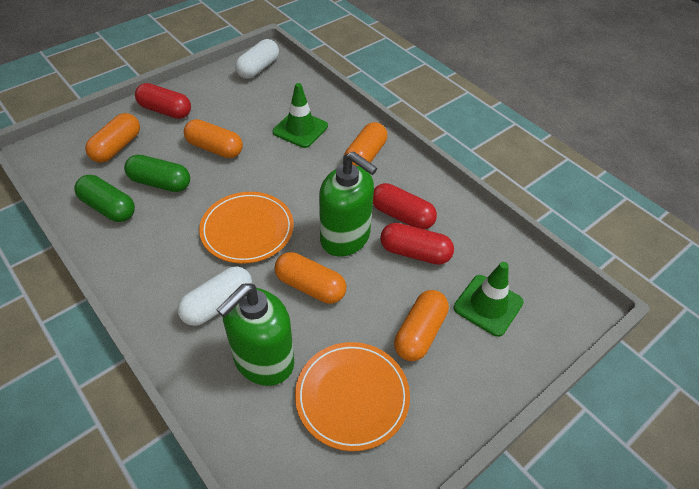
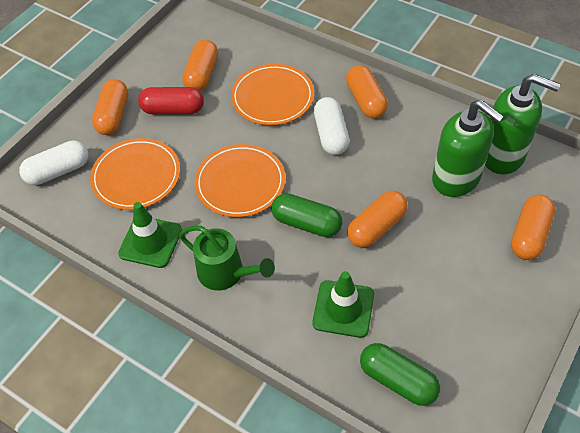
green watering can: 0 -> 1
orange plate: 2 -> 3
red capsule: 3 -> 1

